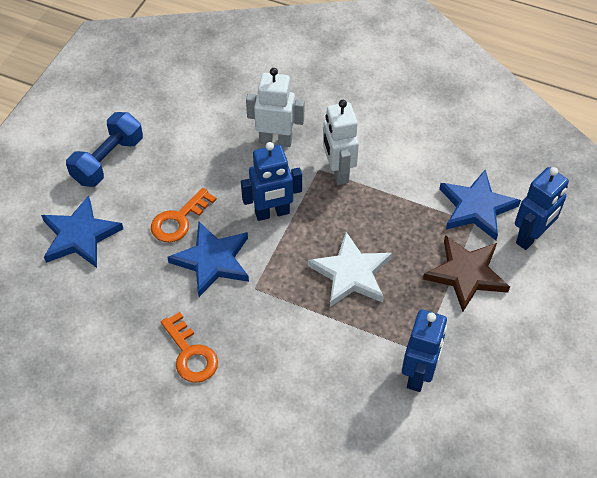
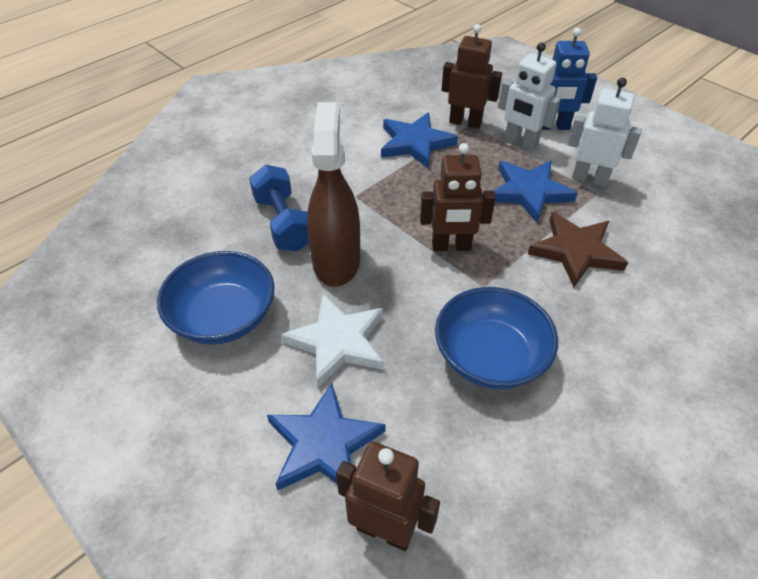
blue bowl: 0 -> 2
blue robot: 3 -> 1
brown robot: 0 -> 3
brown spray bottle: 0 -> 1
orange key: 2 -> 0

